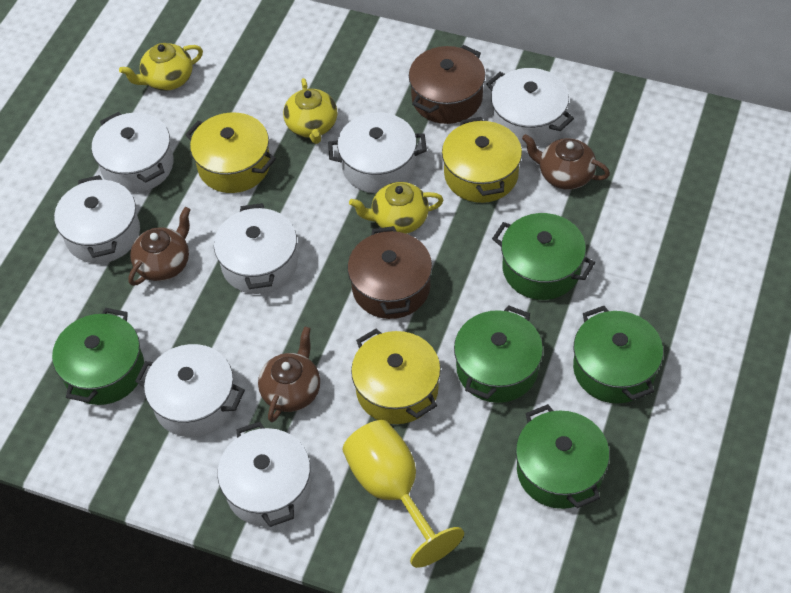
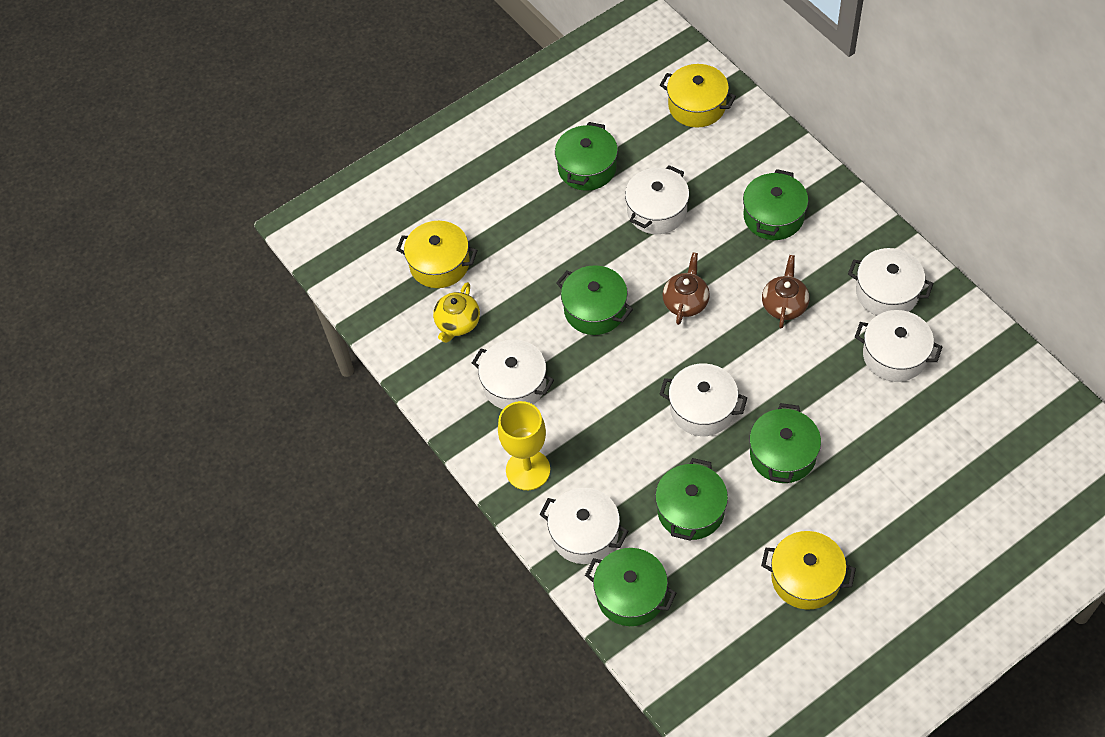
brown pot: 2 -> 0
brown teapot: 3 -> 2
green pot: 5 -> 6
white pot: 7 -> 6
yellow teapot: 3 -> 1

